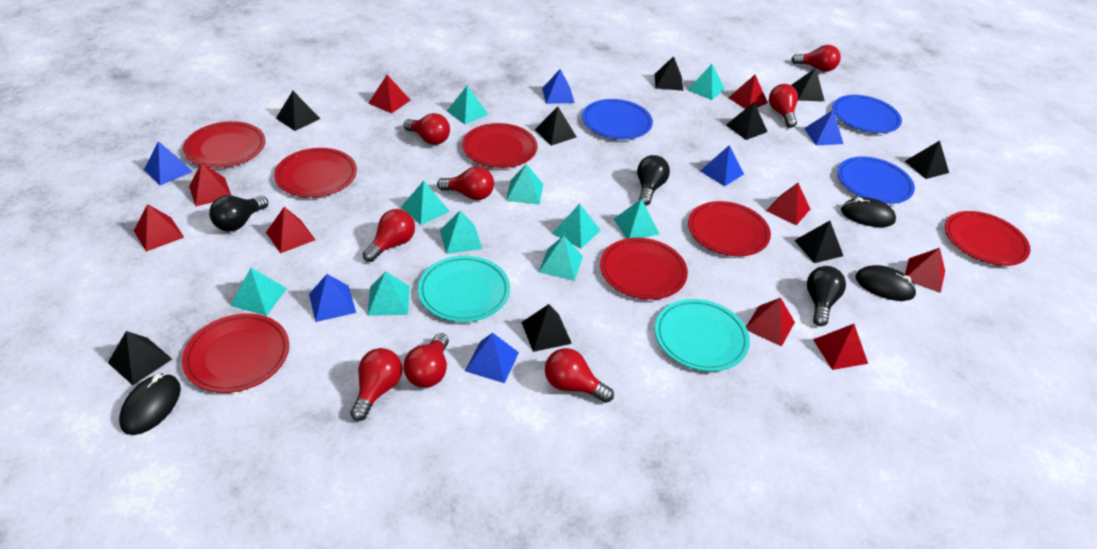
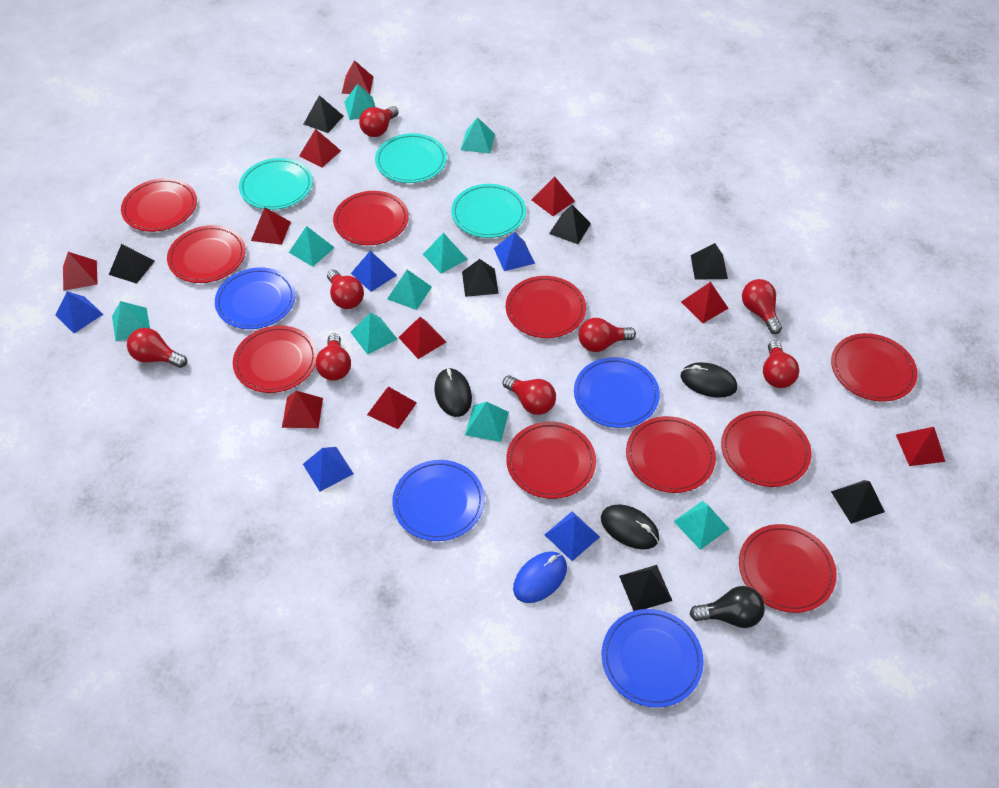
black light bulb: 3 -> 1
black pyramid: 9 -> 7
blue mouse: 0 -> 1
blue plate: 3 -> 4
blue pyramid: 6 -> 5
red plate: 7 -> 10
red pyramid: 9 -> 10
turquoise plate: 2 -> 3
turquoise pyramid: 10 -> 9

